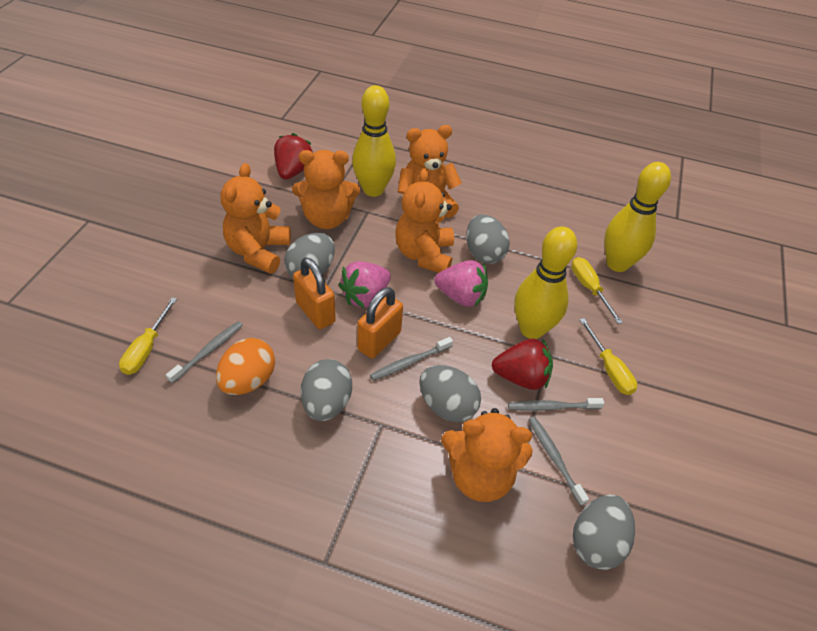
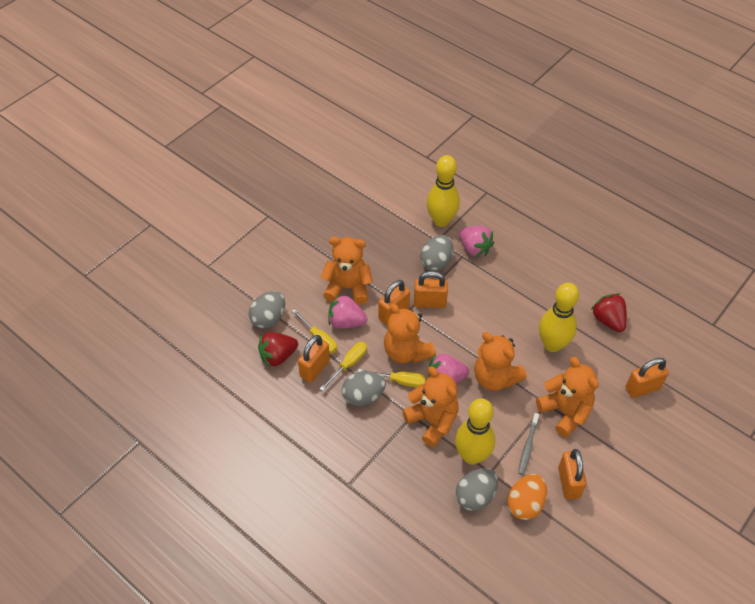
grey egg: 5 -> 4
grey toothbrush: 4 -> 1
orange padlock: 2 -> 5
pink strawberry: 2 -> 3

